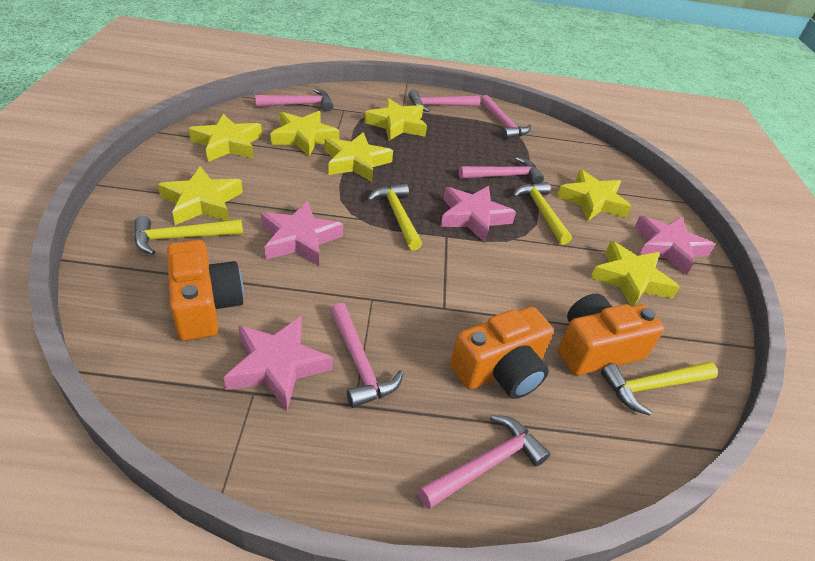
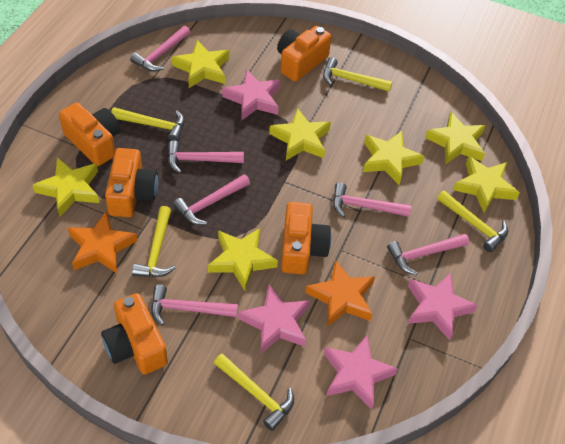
orange camera: 3 -> 5
orange star: 0 -> 2
yellow hammer: 4 -> 5

